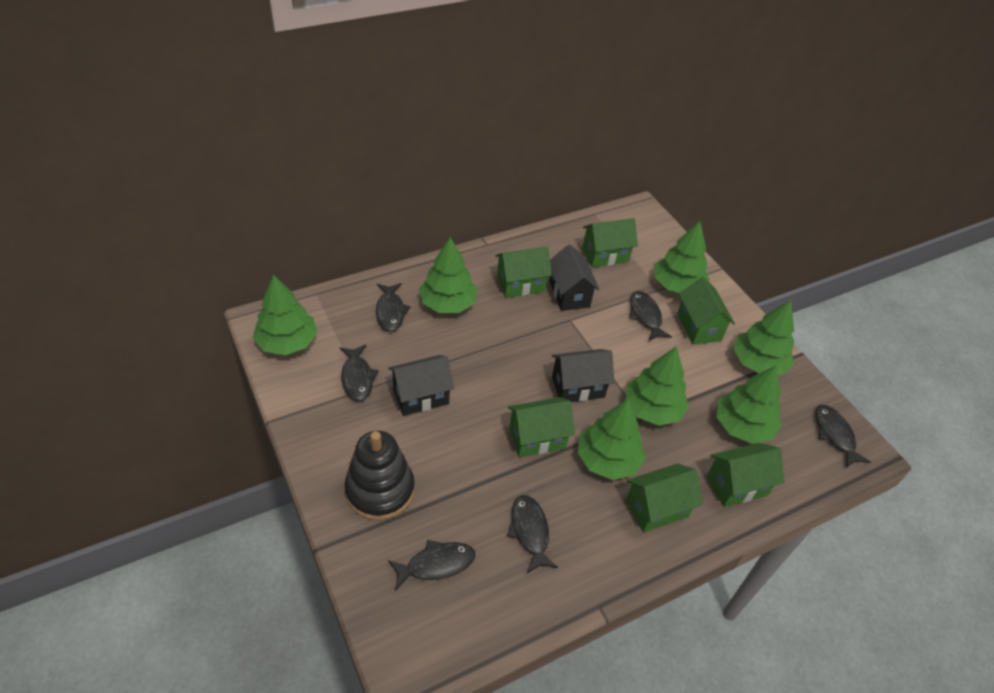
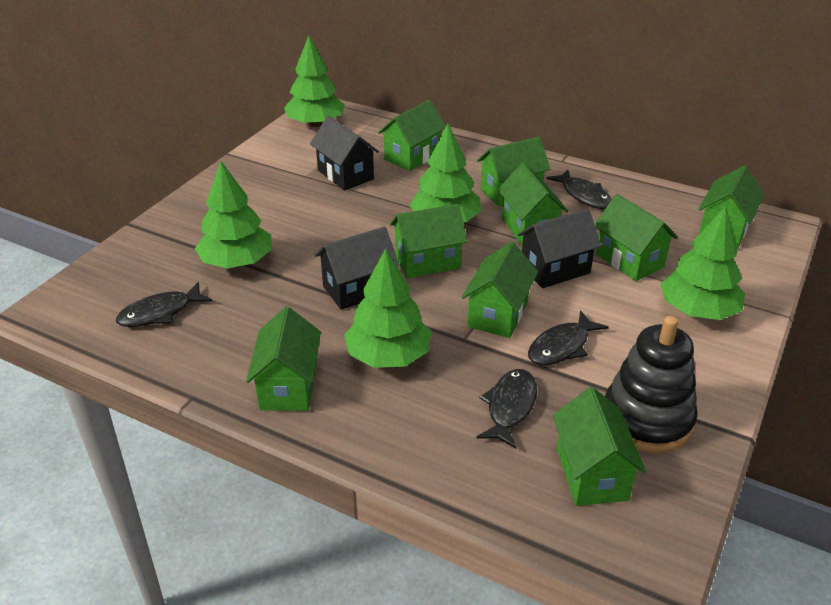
black fish: 6 -> 4
green house: 6 -> 9
green tree: 7 -> 5

